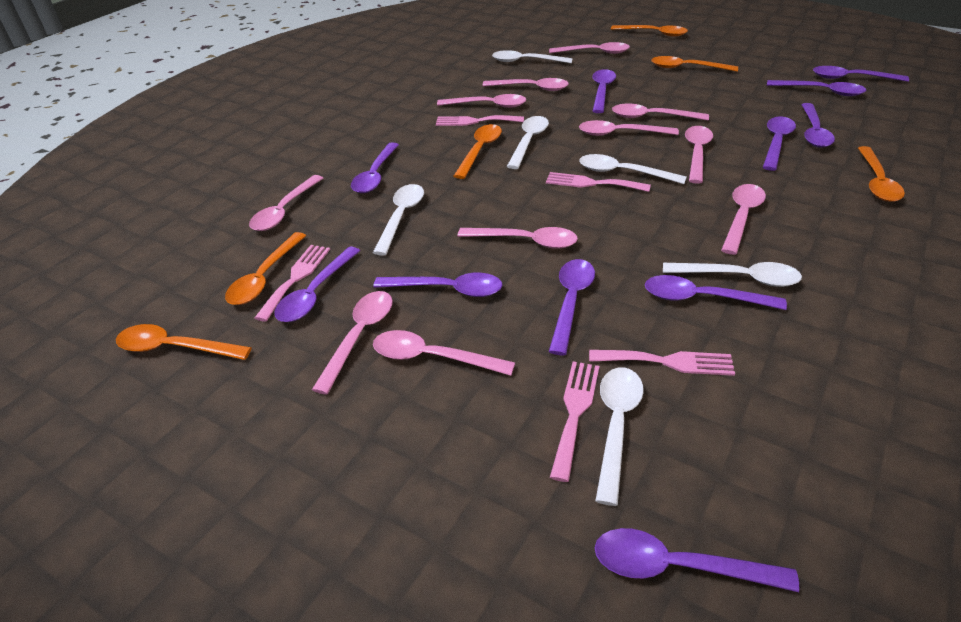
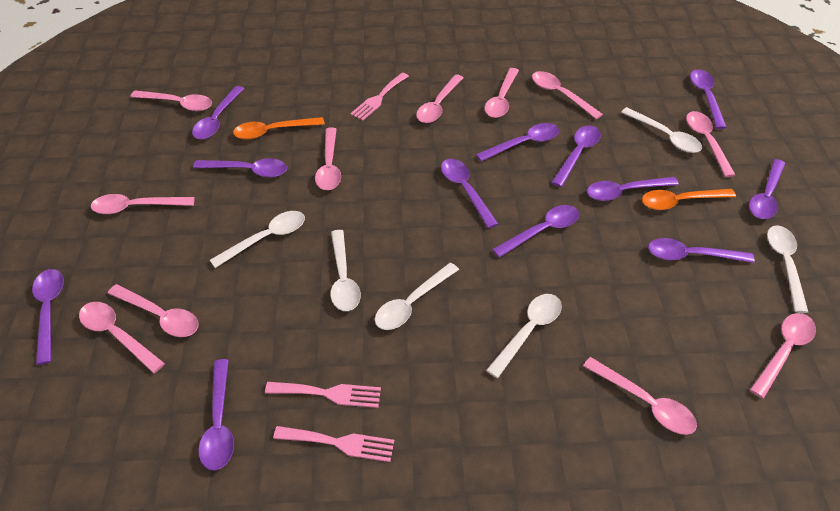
orange spoon: 6 -> 2
pink fork: 5 -> 3
purple spoon: 11 -> 12

